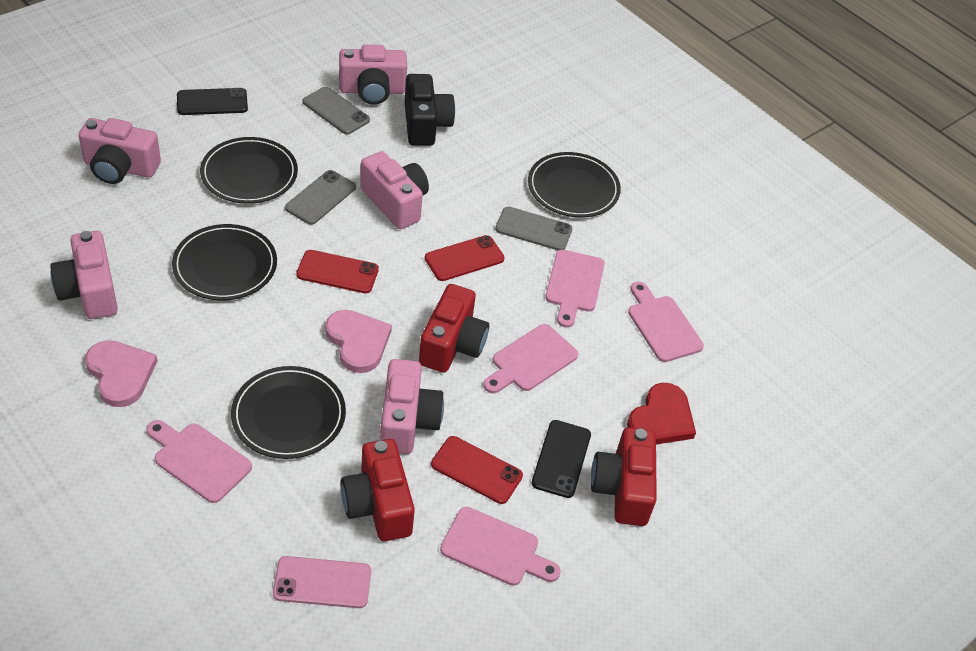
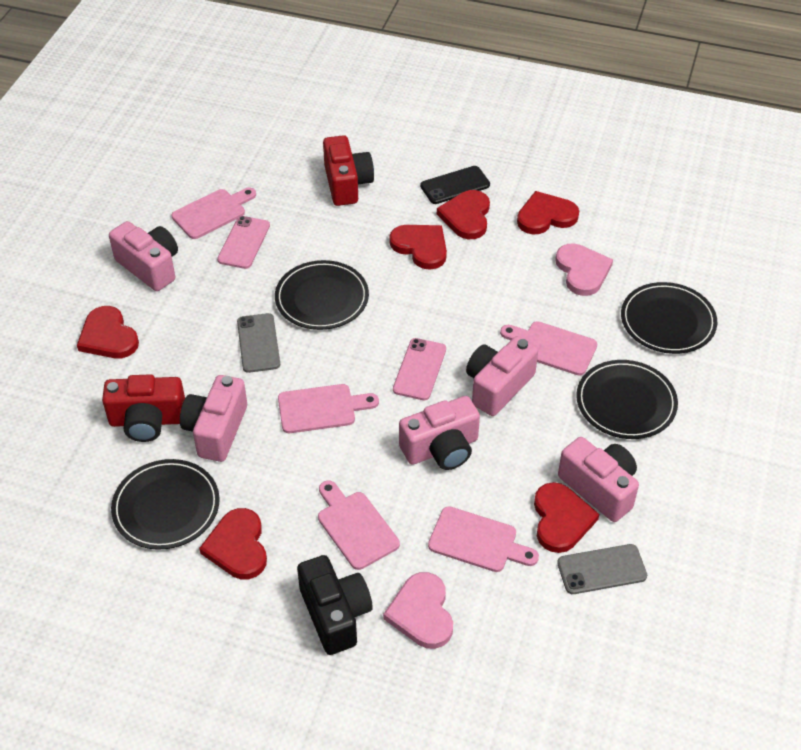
black phone: 2 -> 1
grey phone: 3 -> 2
pink phone: 1 -> 2
red camera: 3 -> 2
red heart: 1 -> 6
red phone: 3 -> 0

